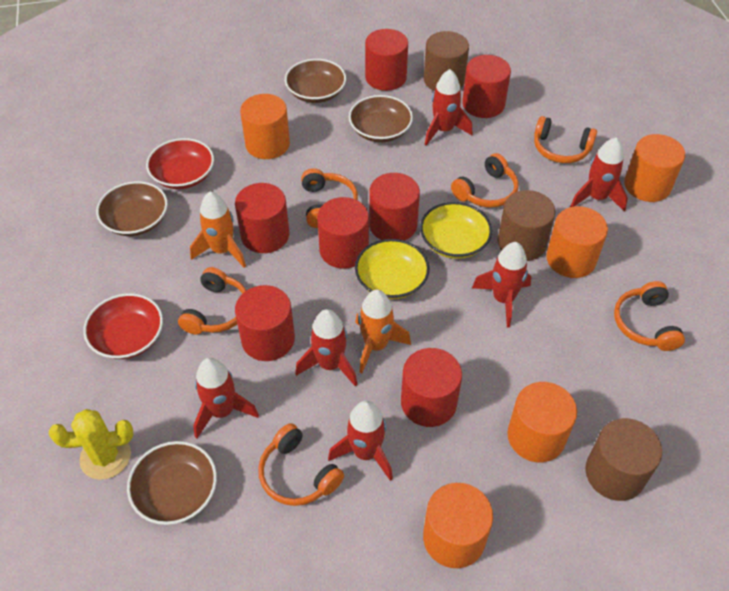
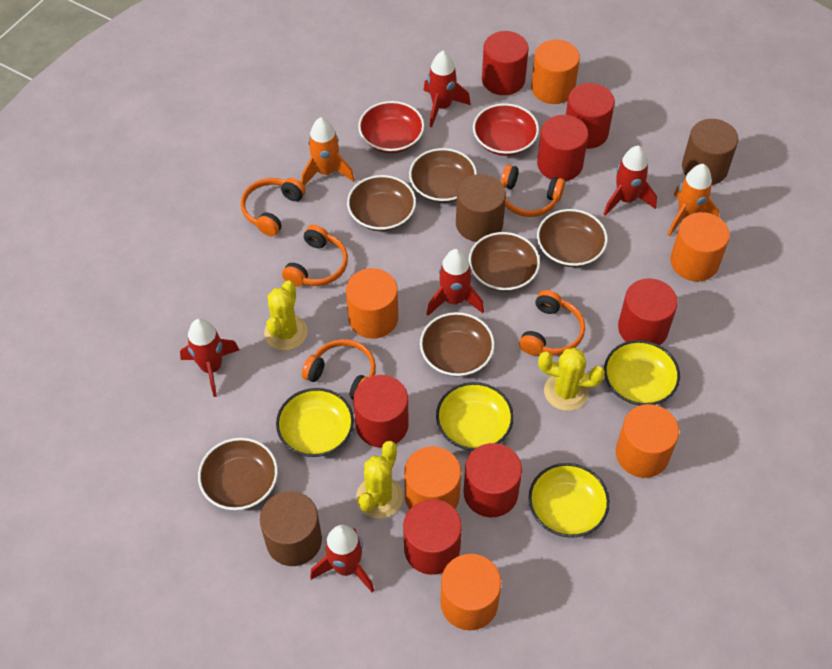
brown bowl: 4 -> 6
orange cylinder: 5 -> 6
orange headphones: 6 -> 5
red rocket: 6 -> 5
yellow bowl: 2 -> 4
yellow cactus: 1 -> 3

